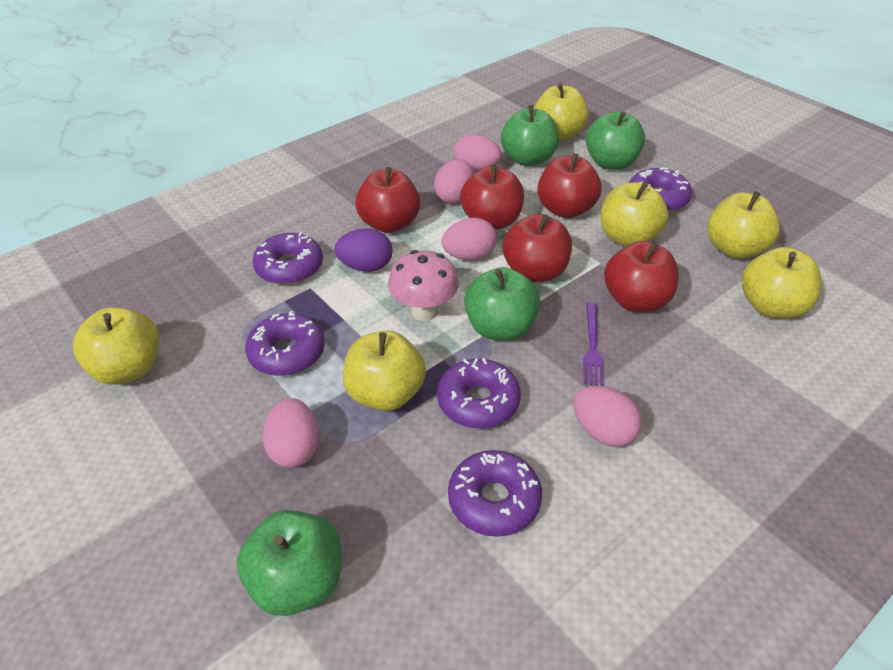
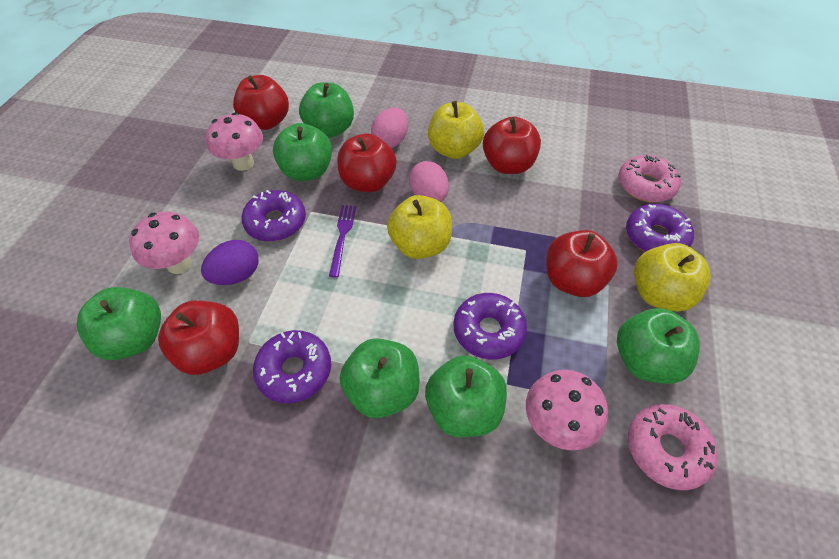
green apple: 4 -> 6
pink donut: 0 -> 2
pink egg: 5 -> 2
pink mushroom: 1 -> 3
purple donut: 5 -> 4
yellow apple: 6 -> 3

